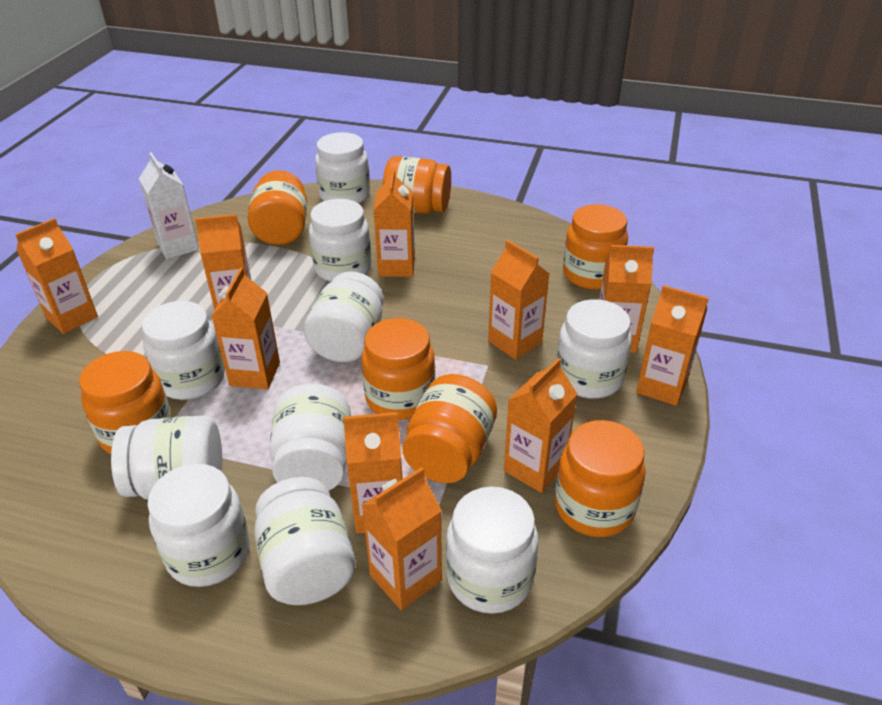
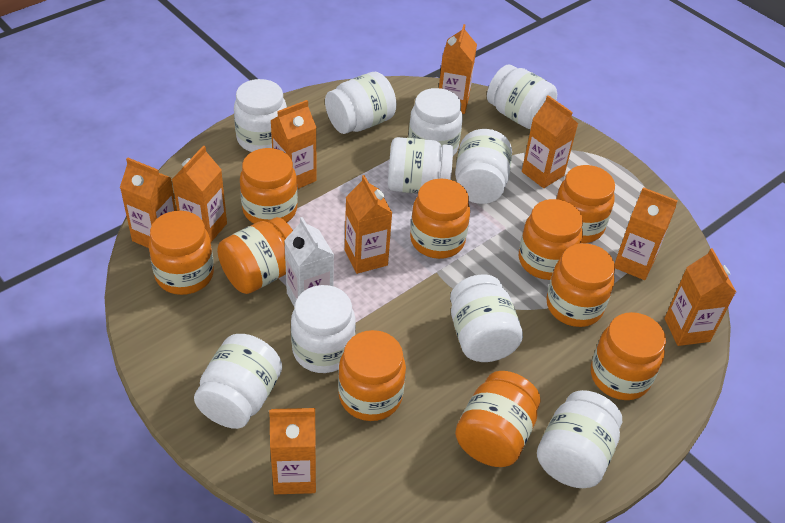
orange carton: 10 -> 9
orange jar: 7 -> 10

